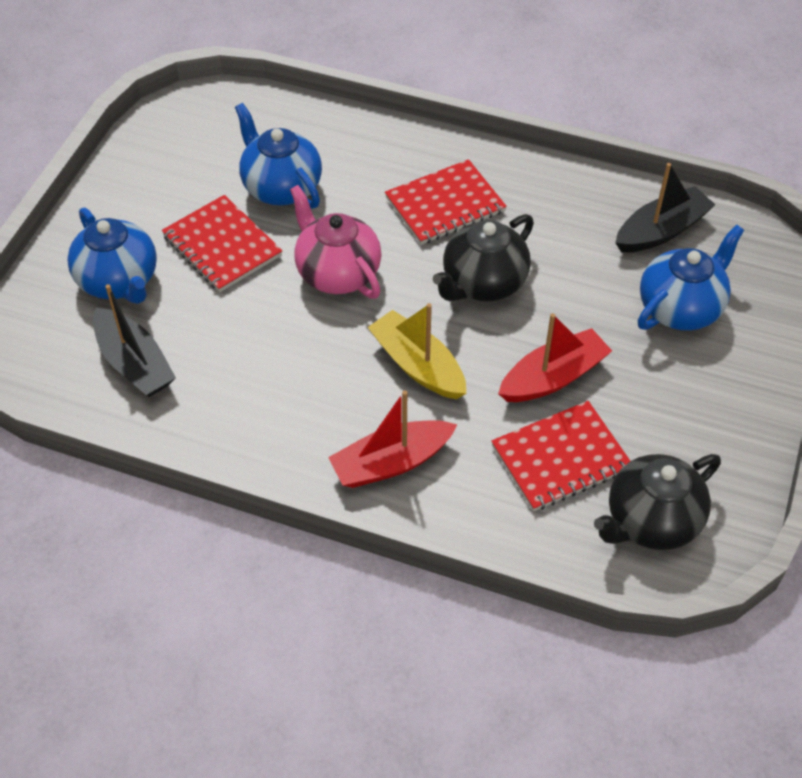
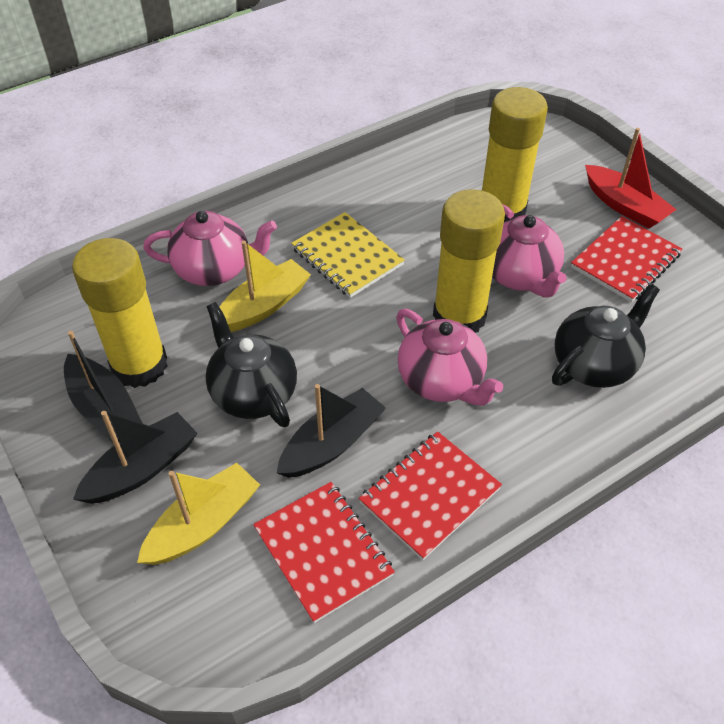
black boat: 2 -> 3
blue teapot: 3 -> 0
pink teapot: 1 -> 3
red boat: 2 -> 1
yellow boat: 1 -> 2
yellow glue stick: 0 -> 3
yellow notebook: 0 -> 1

